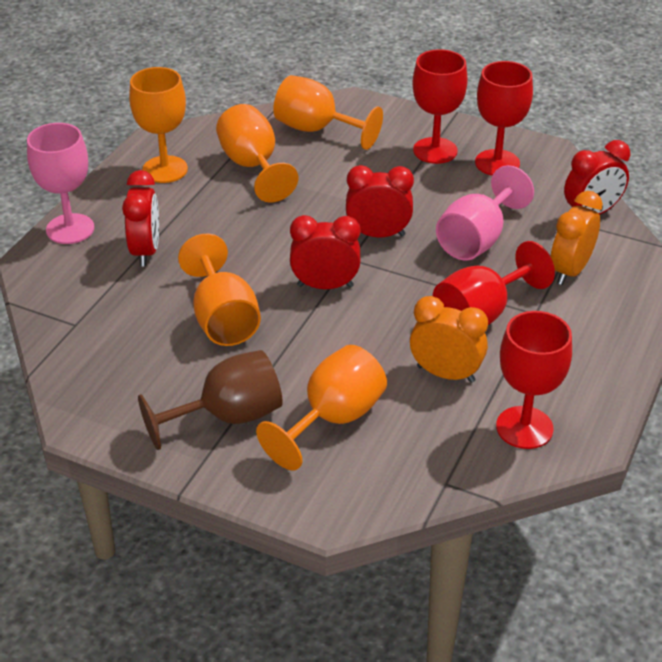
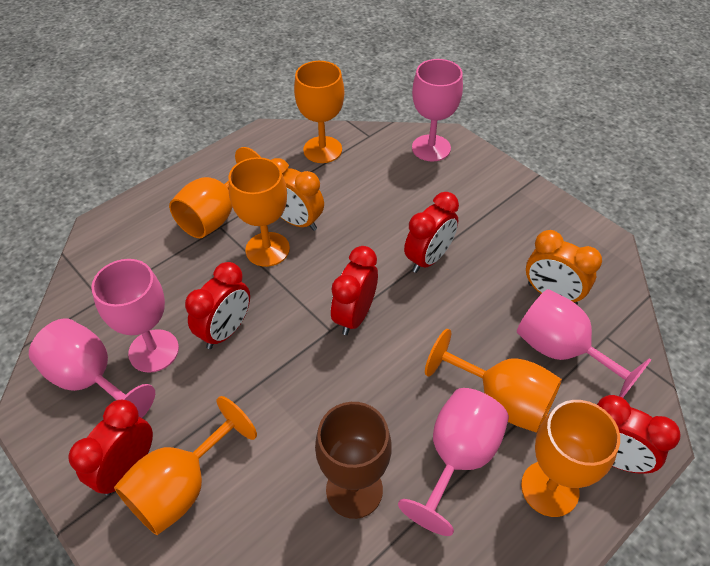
orange goblet: 5 -> 6
pink goblet: 2 -> 5
red clock: 4 -> 5
red goblet: 4 -> 0

